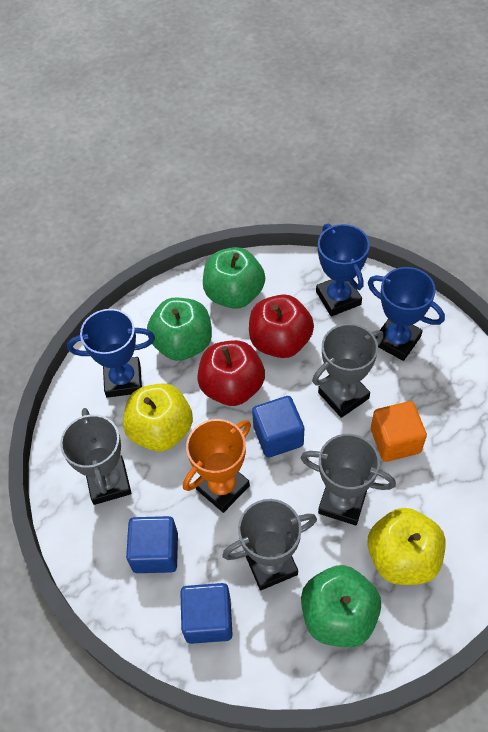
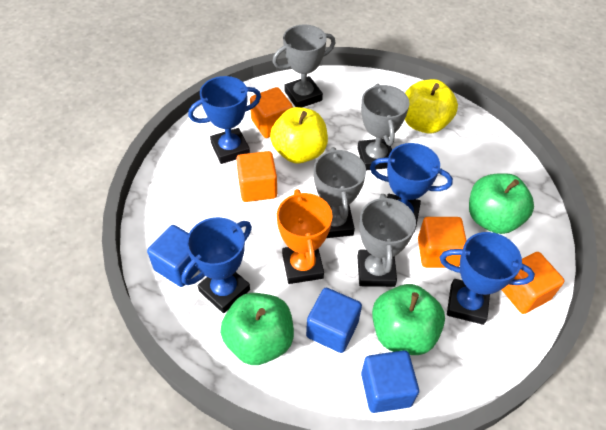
blue trophy: 3 -> 4
orange cube: 1 -> 4
red apple: 2 -> 0

